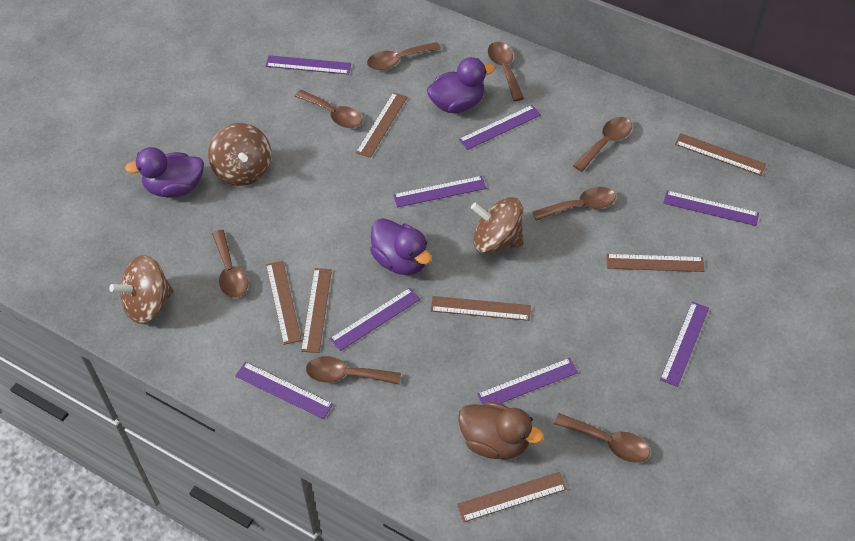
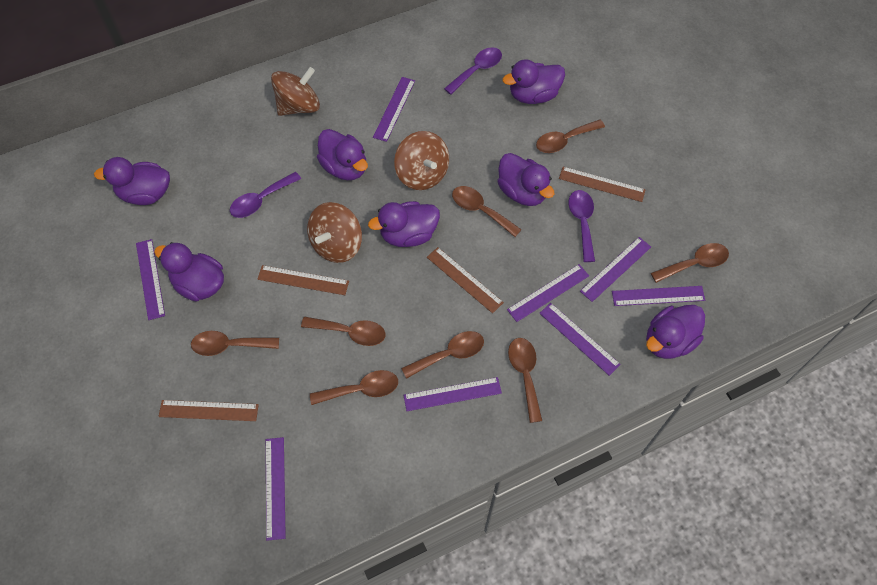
brown duck: 1 -> 0
brown ruler: 7 -> 4
purple duck: 3 -> 7
purple spoon: 0 -> 3

